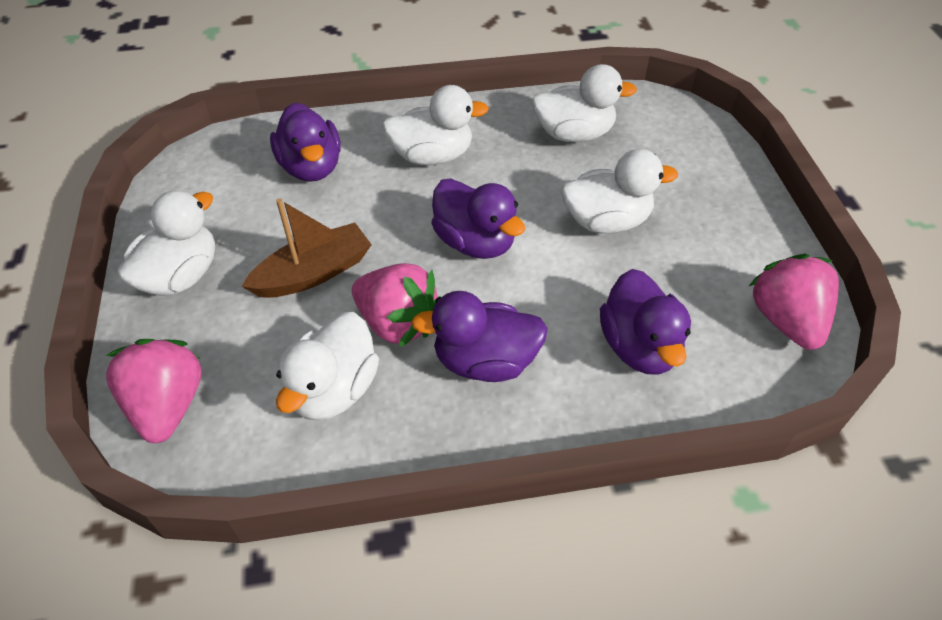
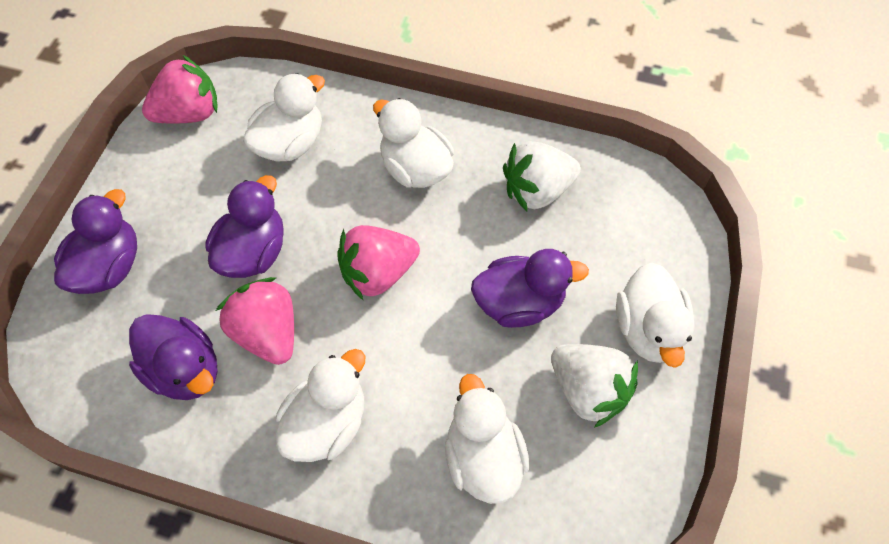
brown boat: 1 -> 0
white strawberry: 0 -> 2

